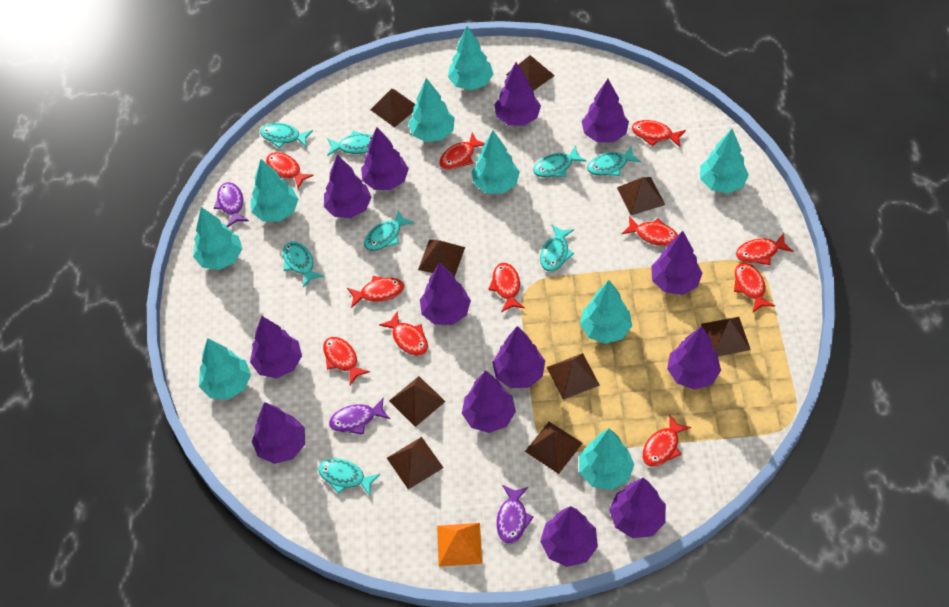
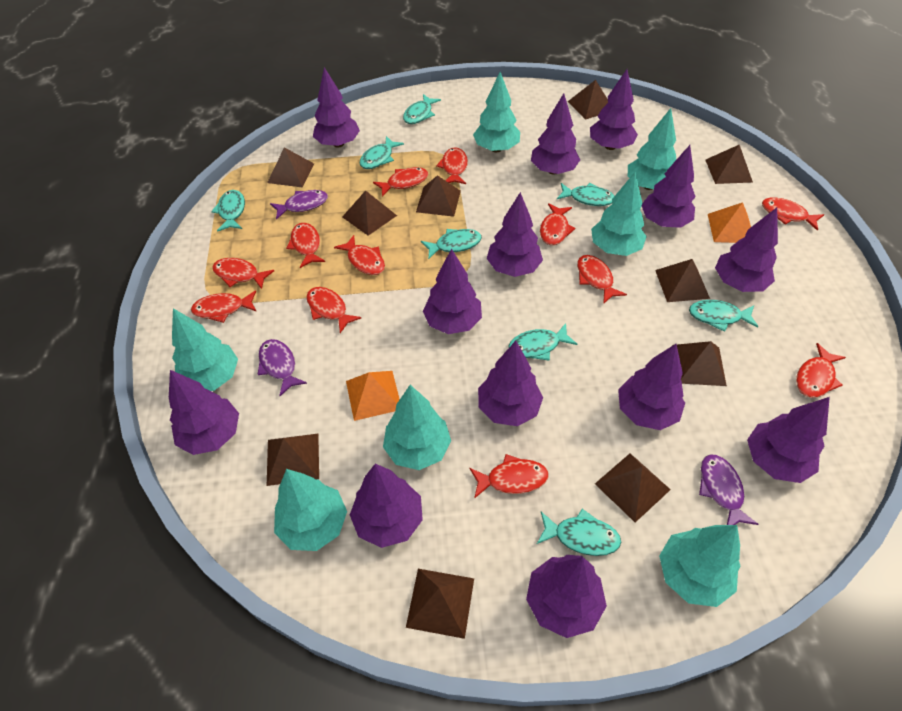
brown pyramid: 9 -> 10
orange pyramid: 1 -> 2
red fish: 11 -> 12
turquoise tree: 9 -> 7

